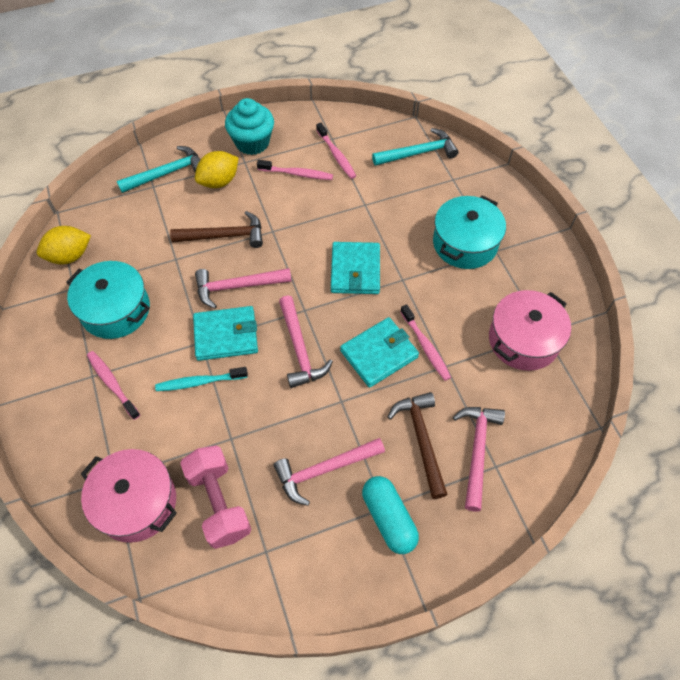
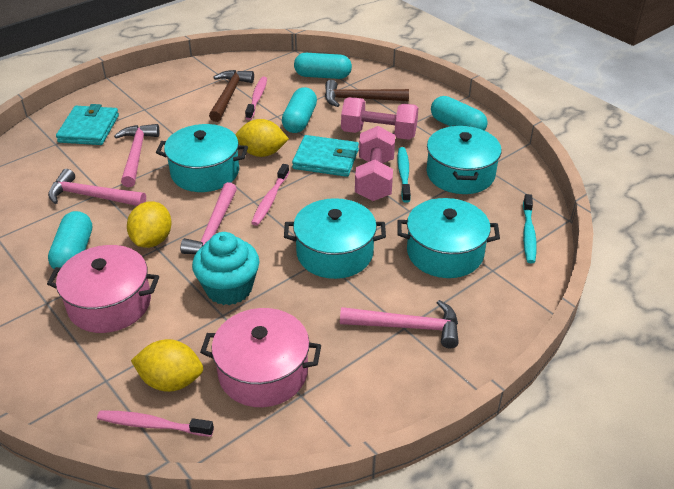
pink dumbbell: 1 -> 2
pink toothbrush: 4 -> 3
turquoise capsule: 1 -> 4
turquoise hammer: 2 -> 0
turquoise pot: 2 -> 4
turquoise toothbrush: 1 -> 2
turquoise wallet: 3 -> 2
yellow lemon: 2 -> 3

